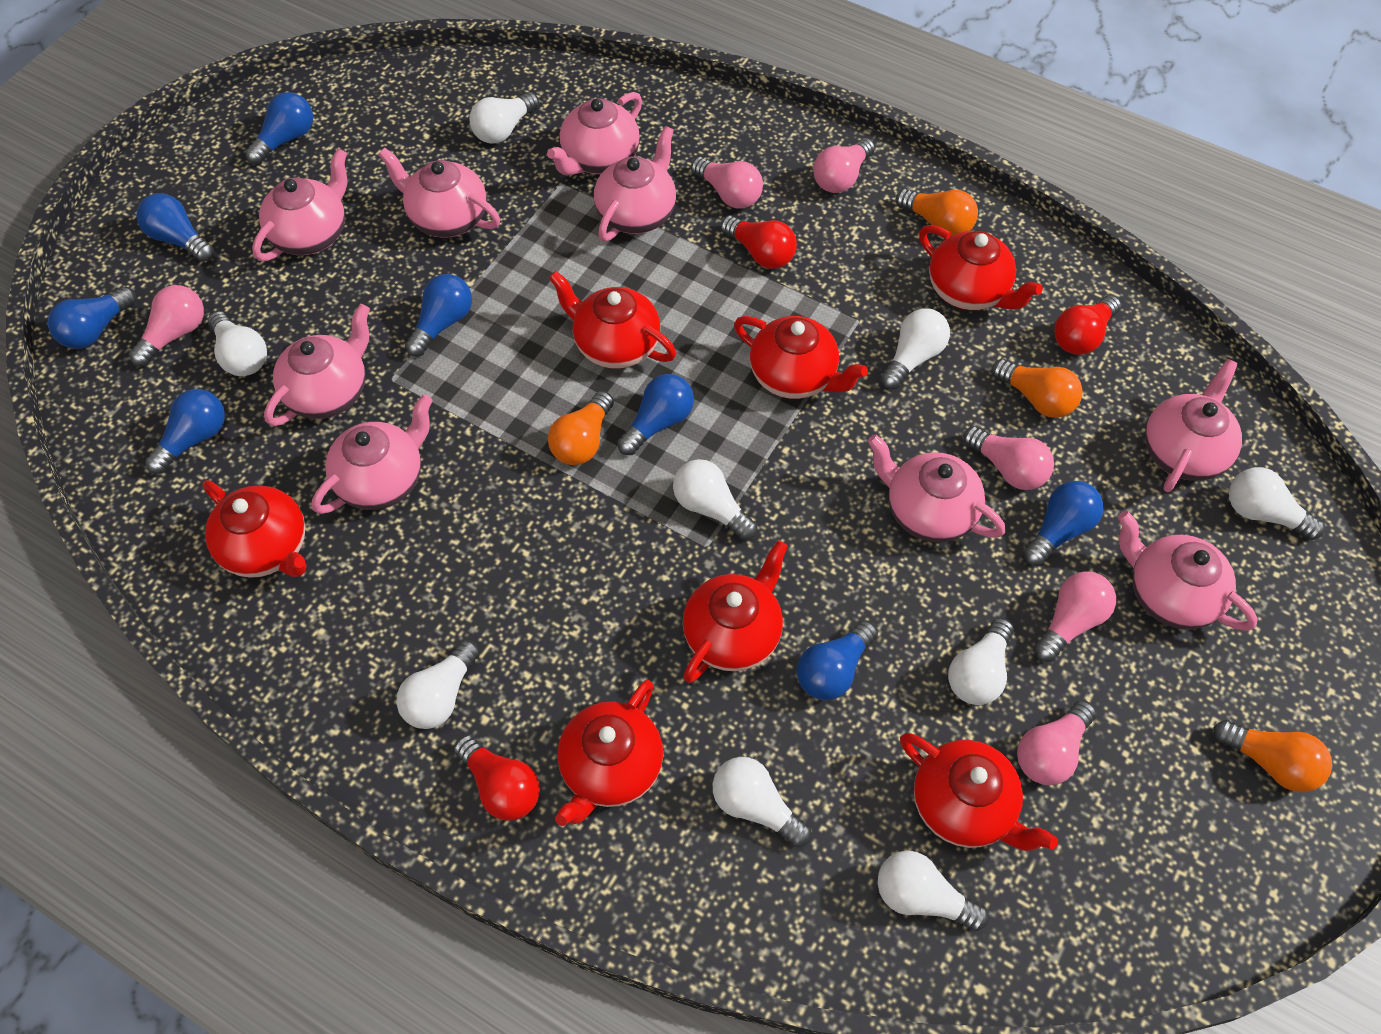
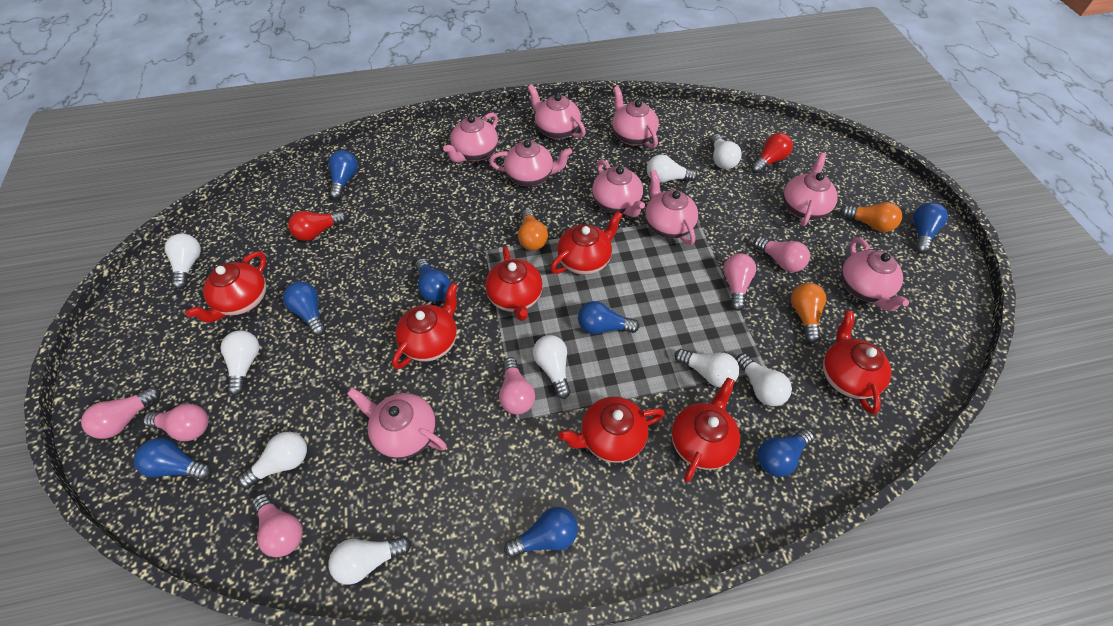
orange light bulb: 4 -> 3
red light bulb: 3 -> 2

